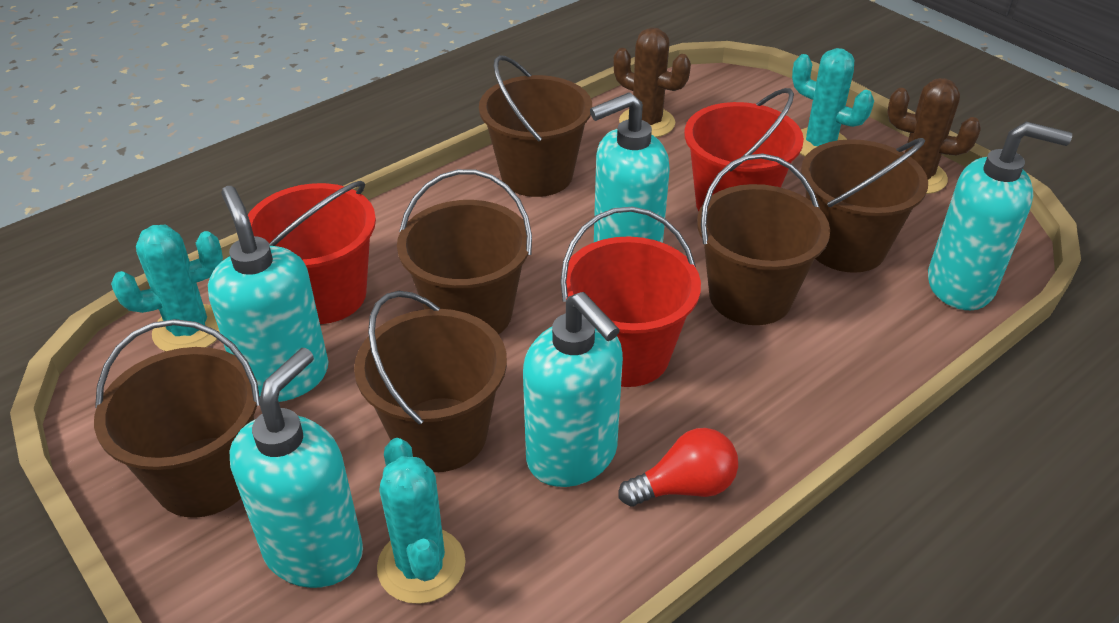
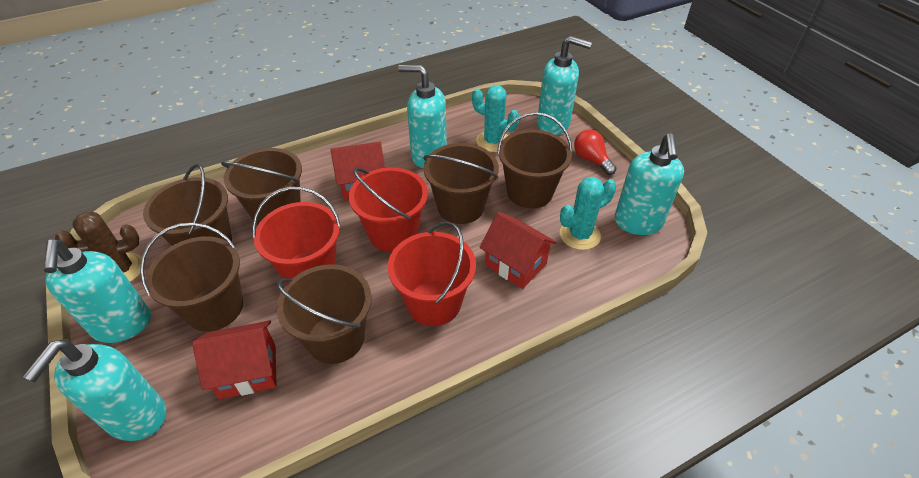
brown cactus: 2 -> 1
red house: 0 -> 3
turquoise cactus: 3 -> 2

